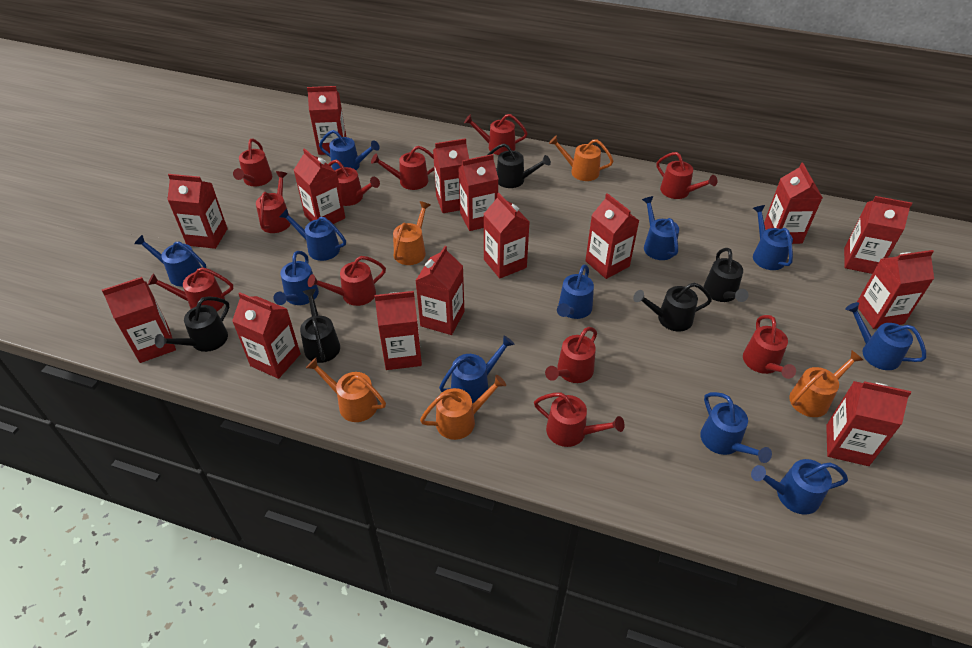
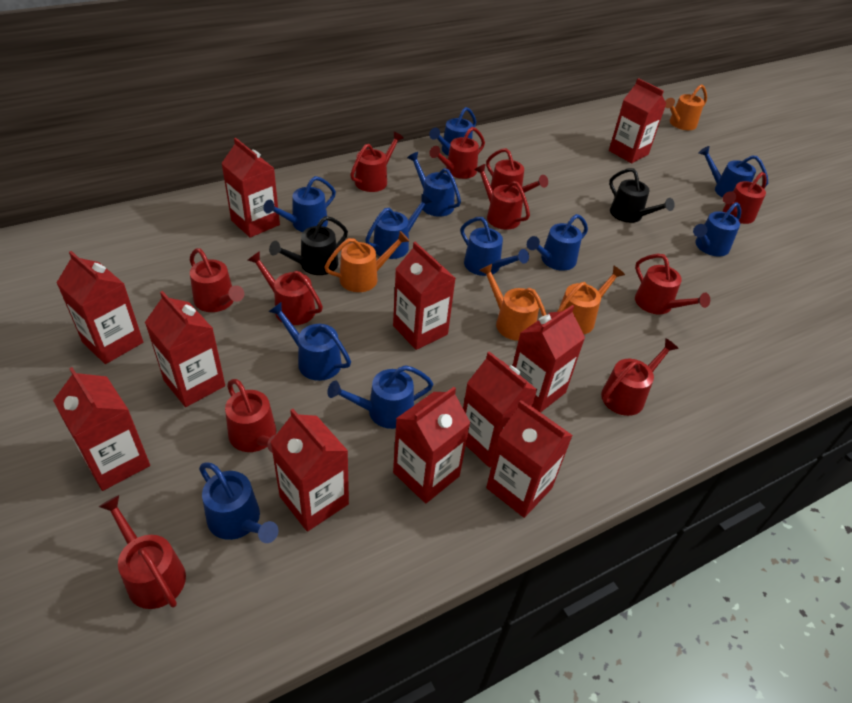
black watering can: 5 -> 2
orange watering can: 5 -> 4
red carton: 15 -> 11

